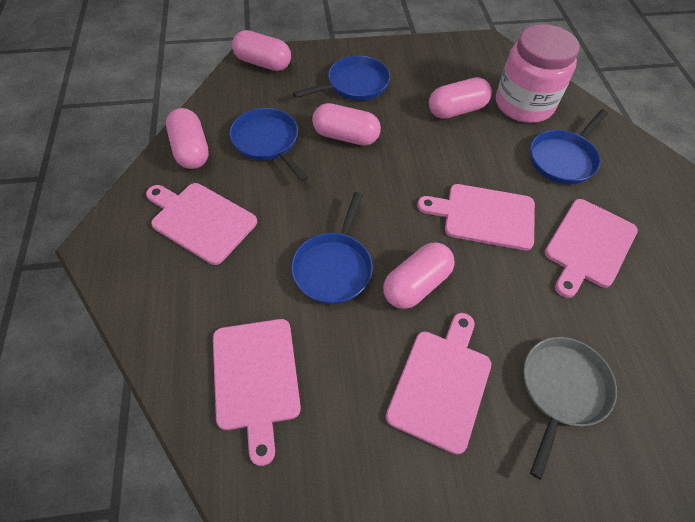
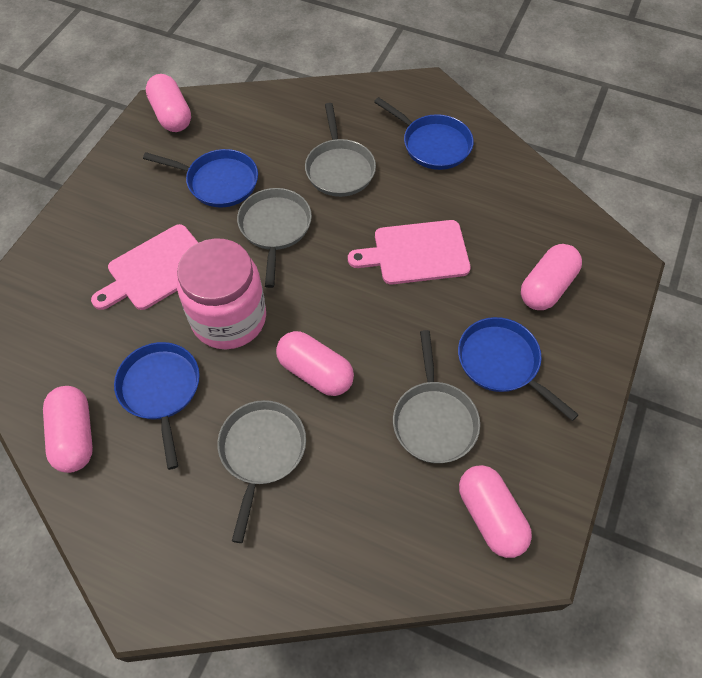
grey pan: 1 -> 4
pink cutting board: 5 -> 2

